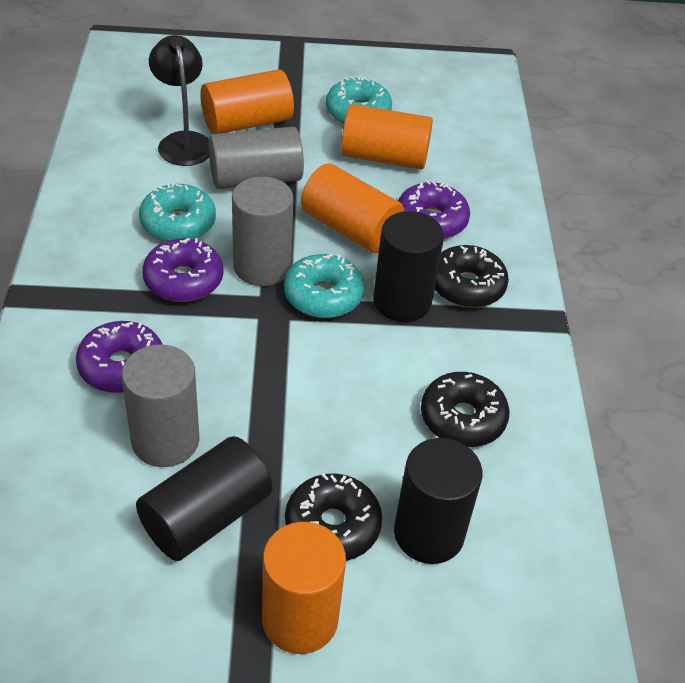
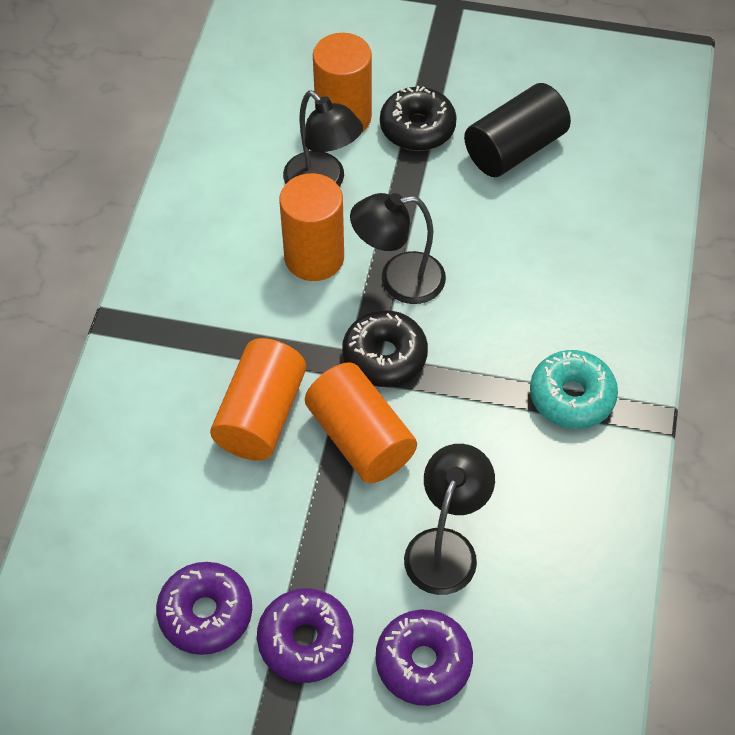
black cylinder: 3 -> 1
black donut: 3 -> 2
black lamp: 1 -> 3
grey cylinder: 3 -> 0
turquoise donut: 3 -> 1

